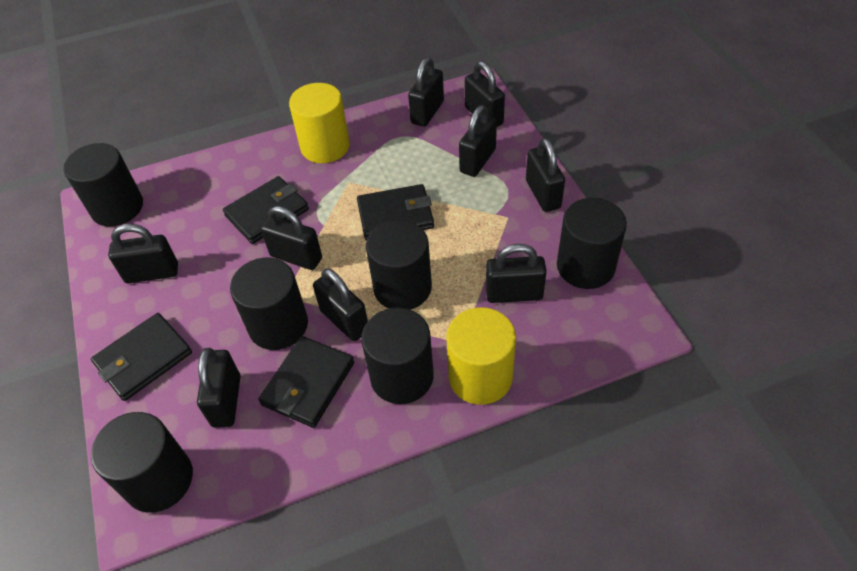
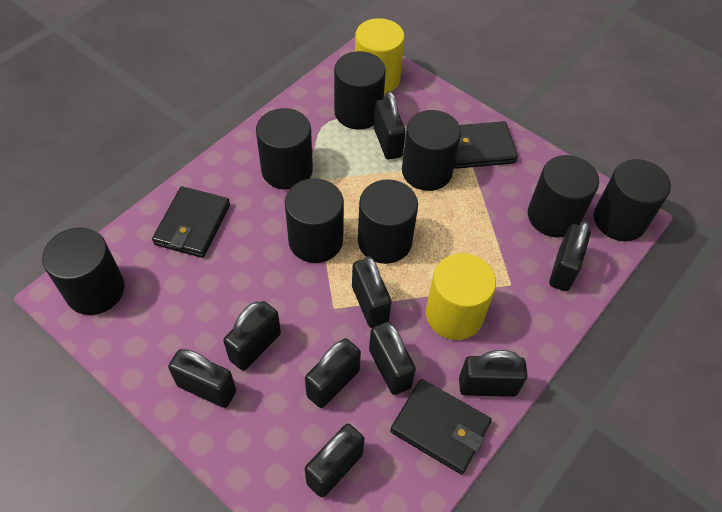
black cylinder: 6 -> 8
black wallet: 4 -> 3

